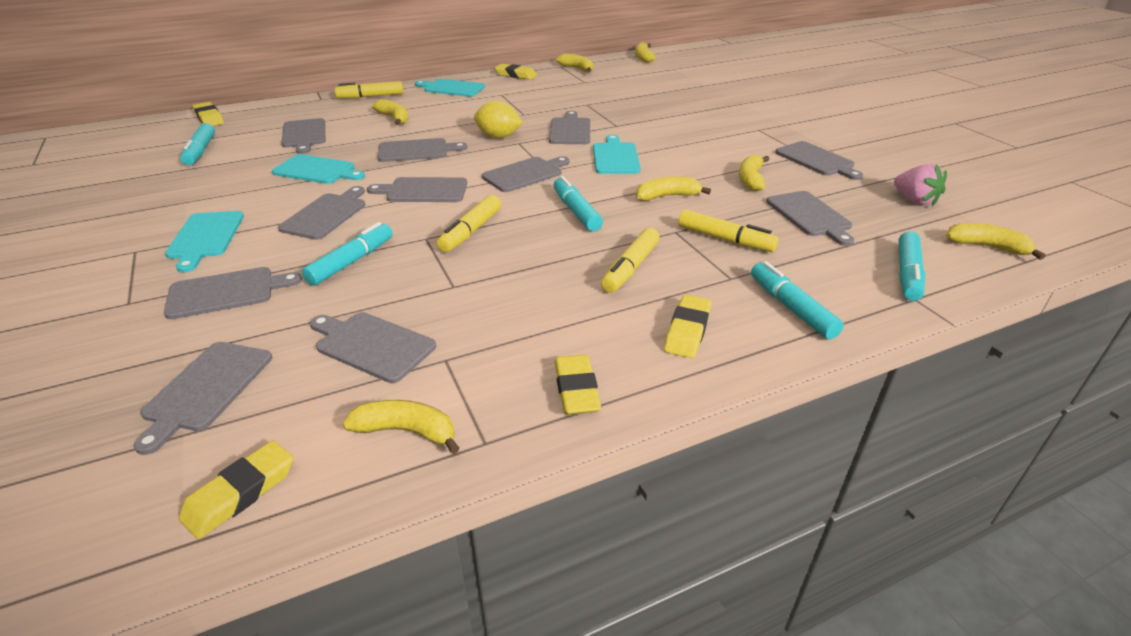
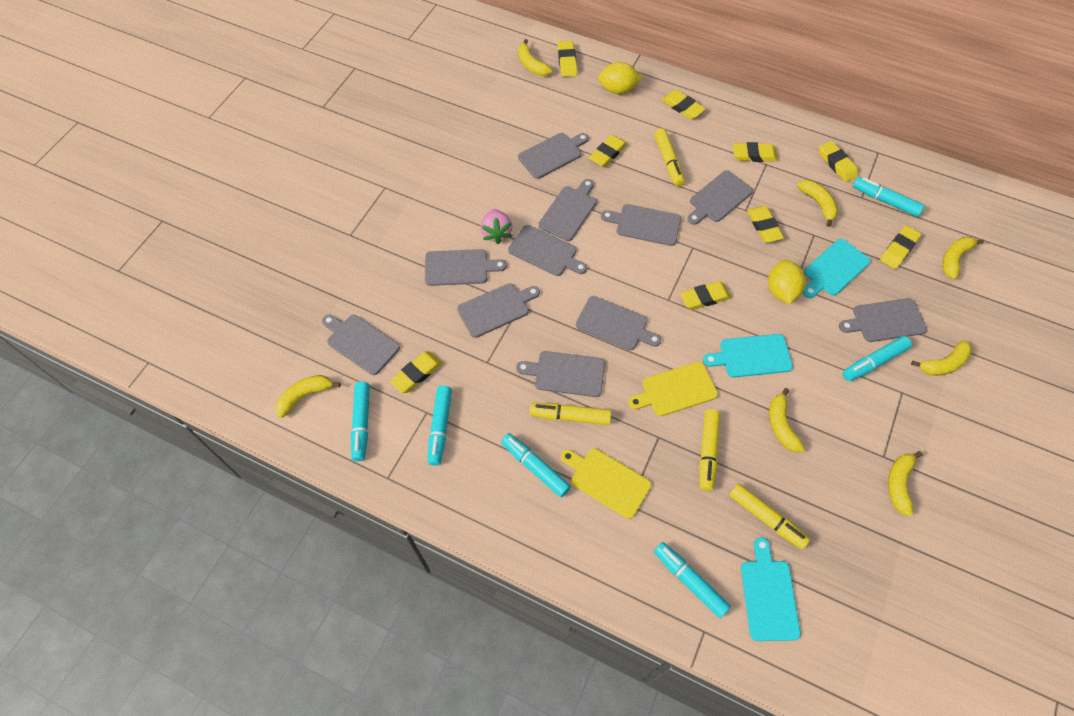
turquoise cutting board: 4 -> 3
turquoise marker: 5 -> 6
yellow cutting board: 0 -> 2
yellow eraser: 5 -> 9
yellow lemon: 1 -> 2

